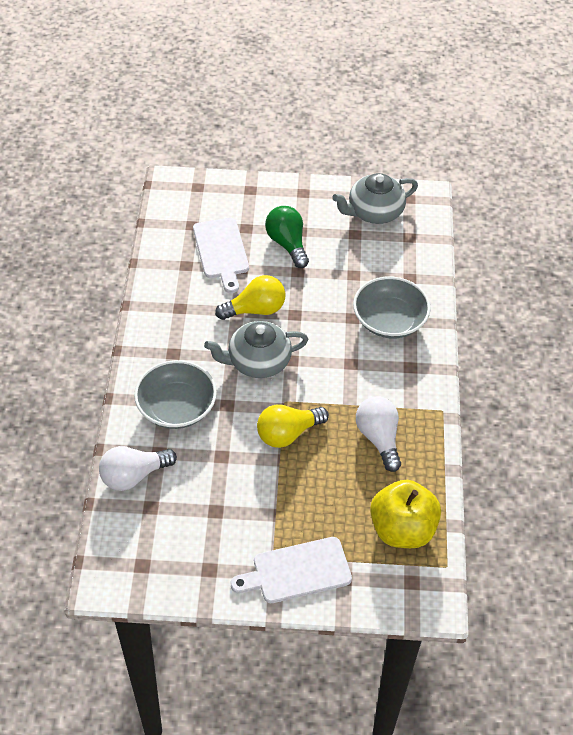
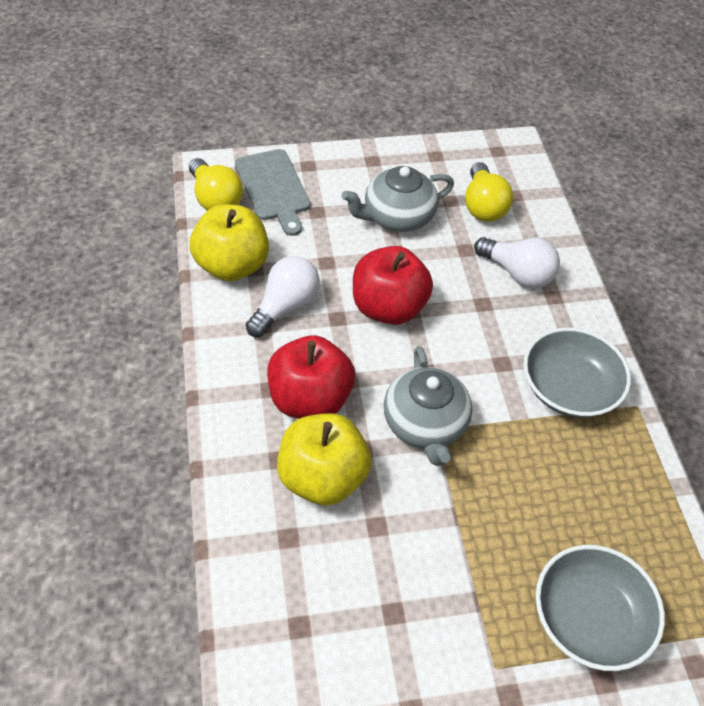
green light bulb: 1 -> 0
grey cutting board: 0 -> 1
red apple: 0 -> 2
white cutting board: 2 -> 0
yellow apple: 1 -> 2

